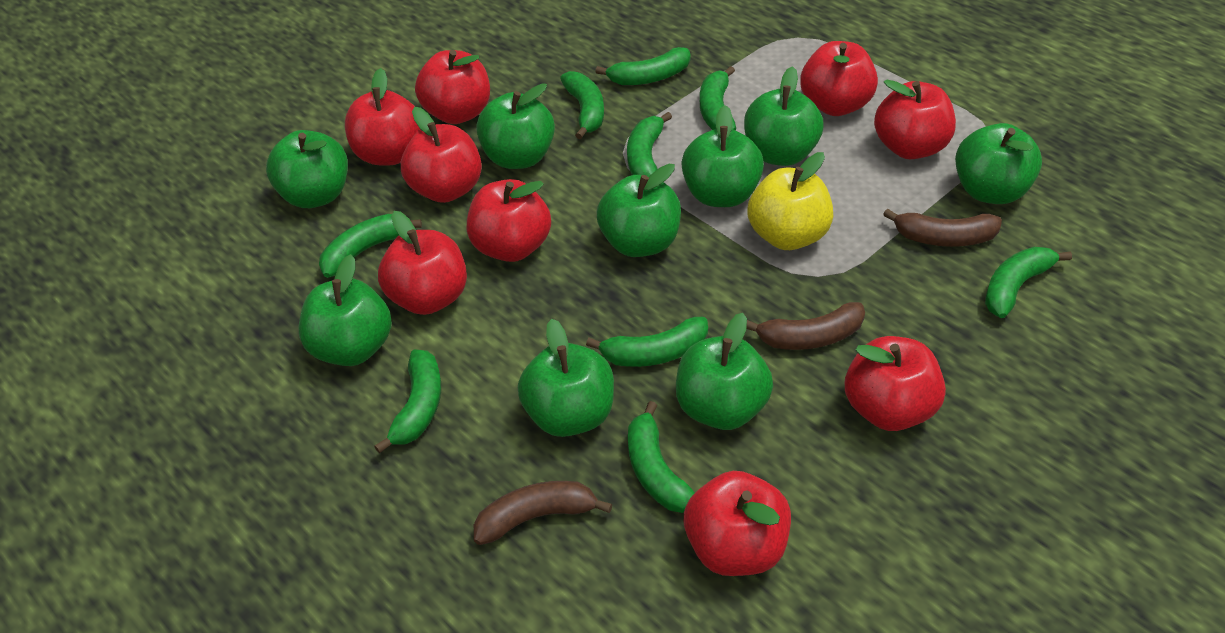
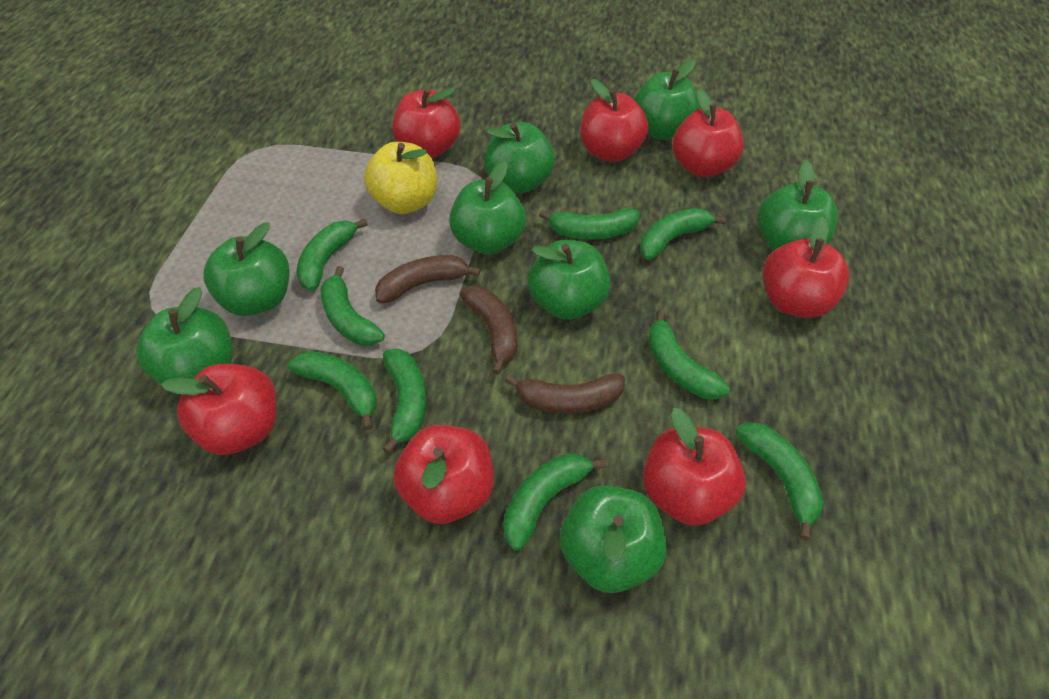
green apple: 9 -> 8
red apple: 9 -> 7

